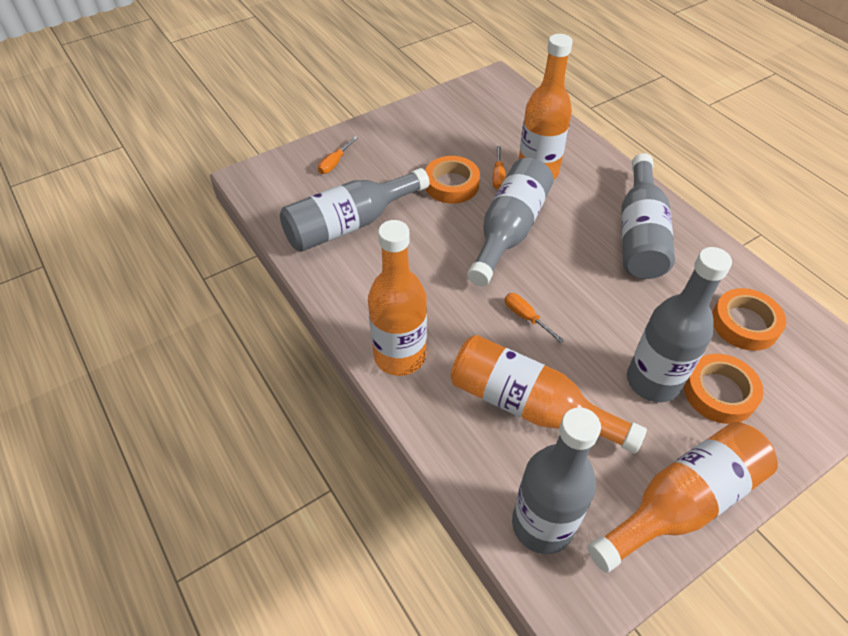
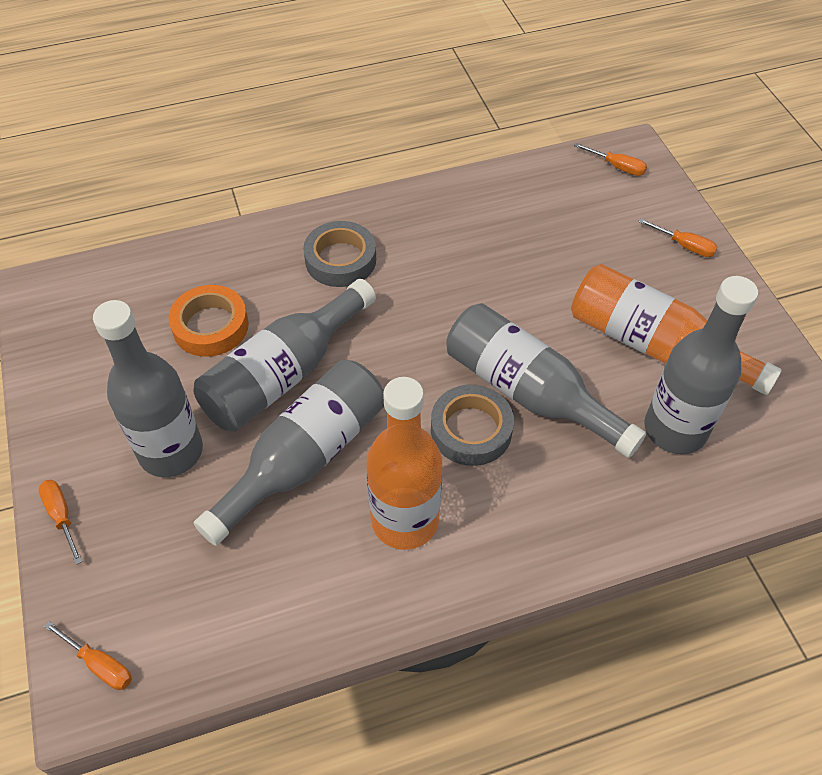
grey tape: 0 -> 2
orange bottle: 4 -> 2
orange screwdriver: 3 -> 4
orange tape: 3 -> 1

